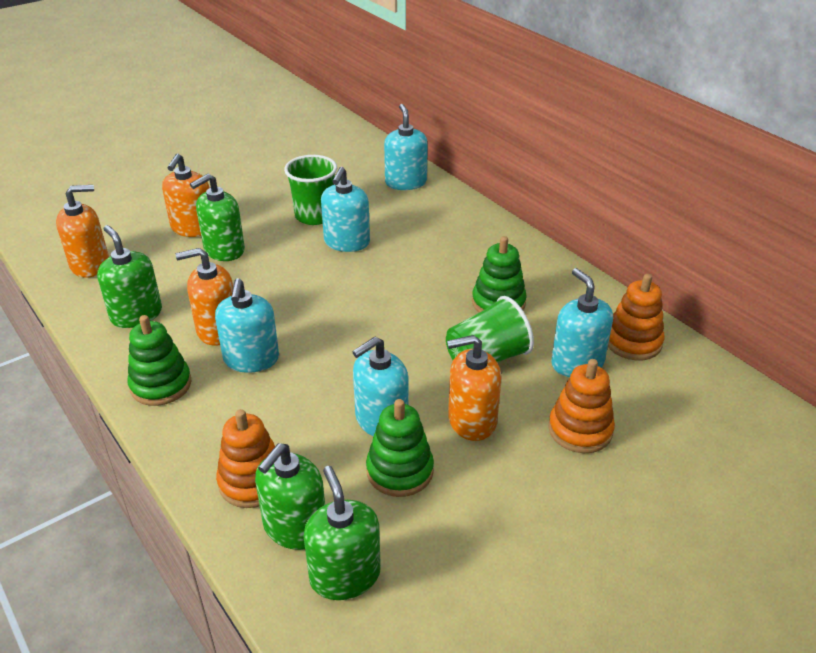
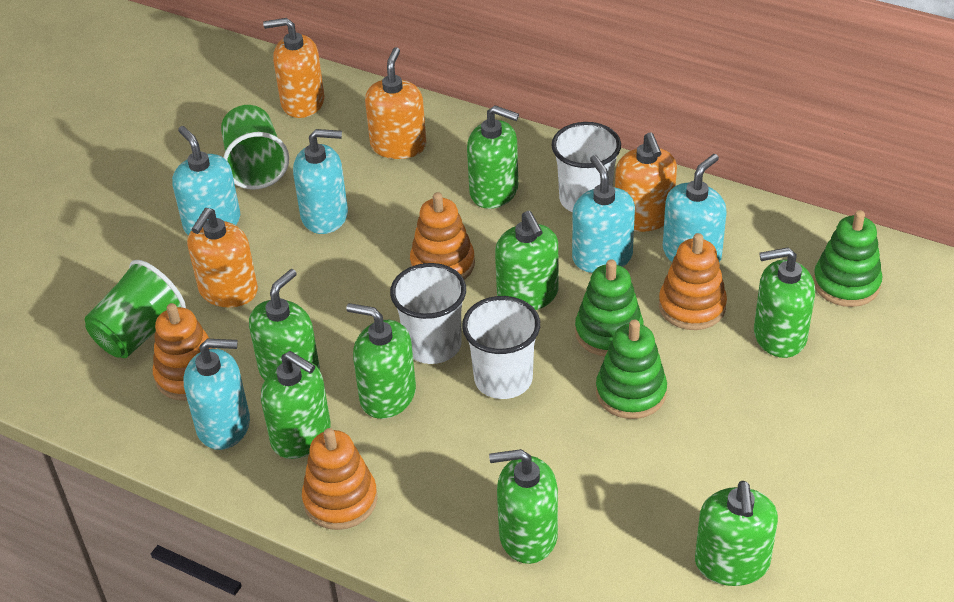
green soap dispenser: 4 -> 8
orange stacking toy: 3 -> 4
white cup: 0 -> 3

